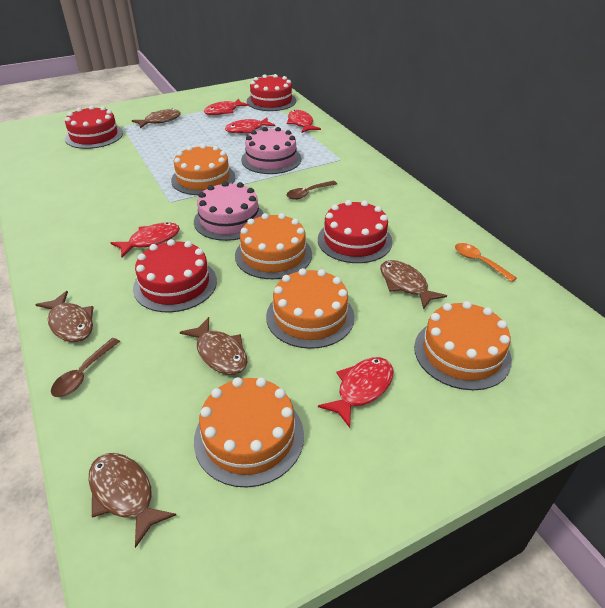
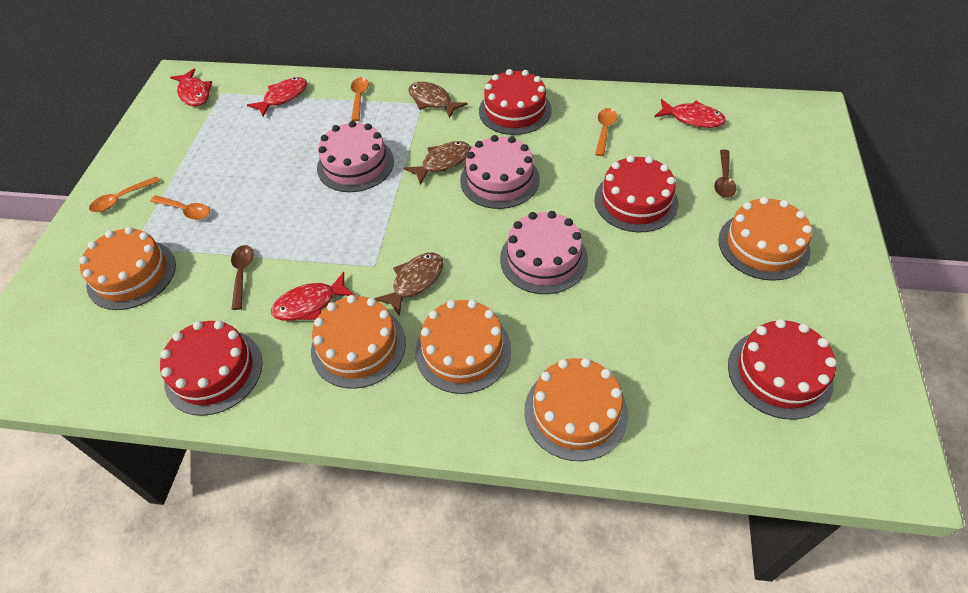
brown fish: 5 -> 3
orange spoon: 1 -> 4
pink cake: 2 -> 3
red fish: 5 -> 4

